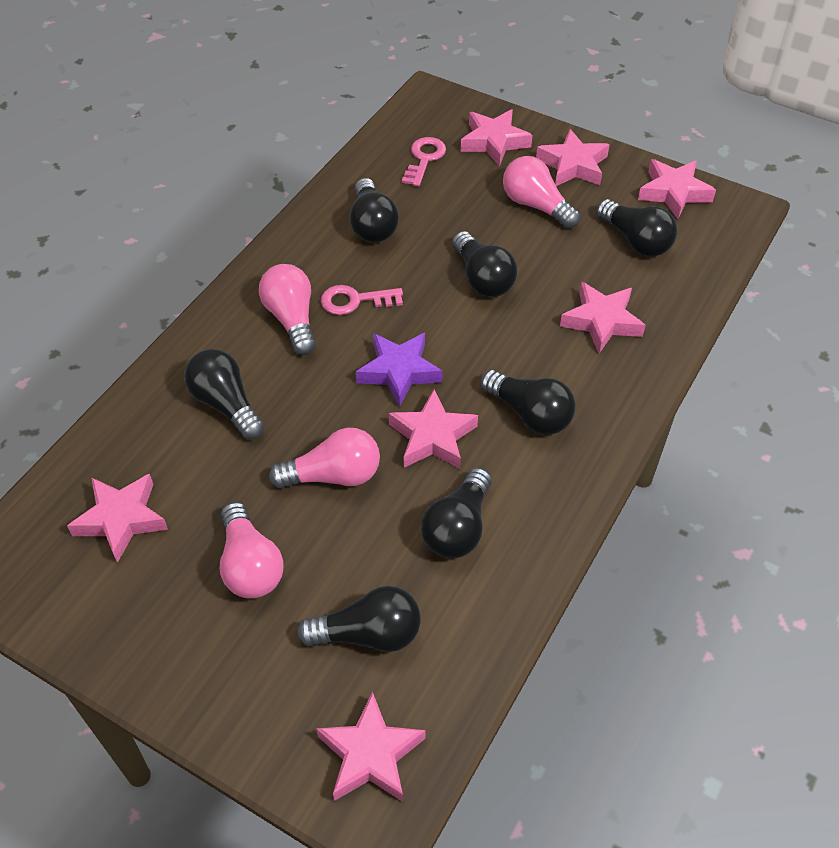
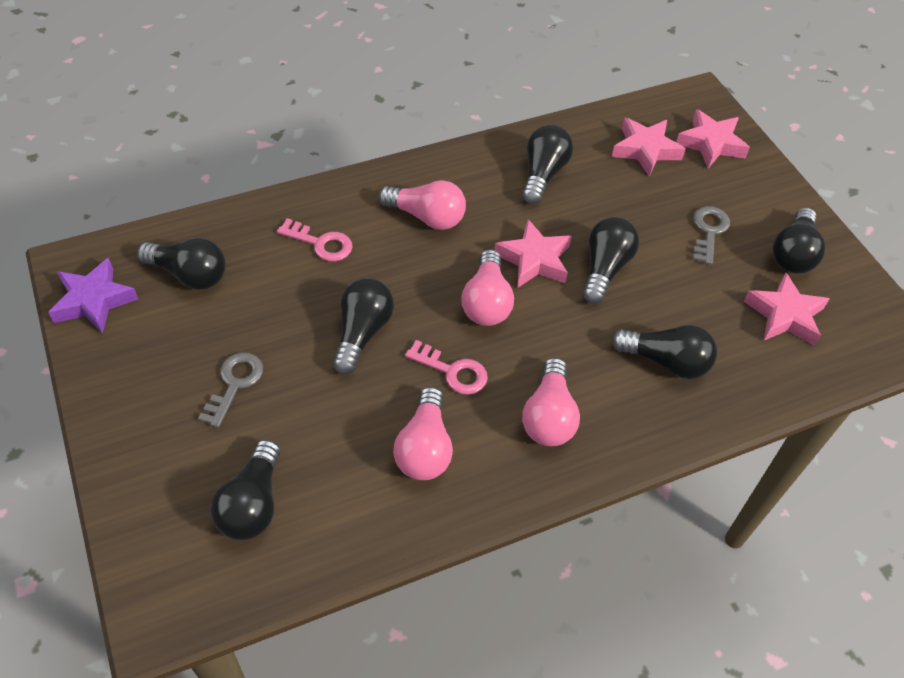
grey key: 0 -> 2
pink star: 7 -> 4

